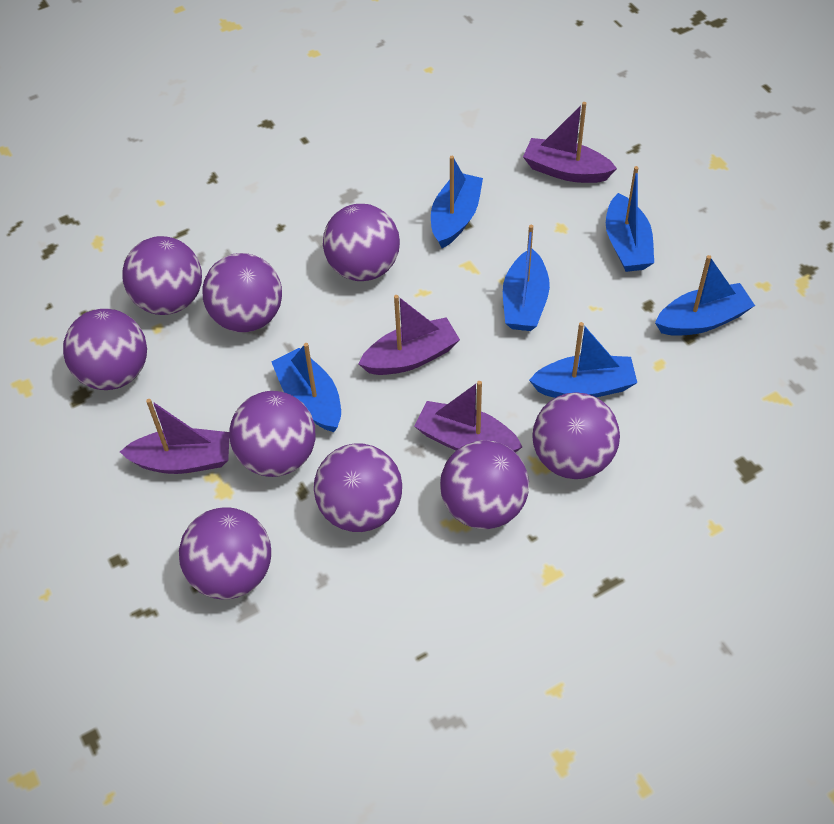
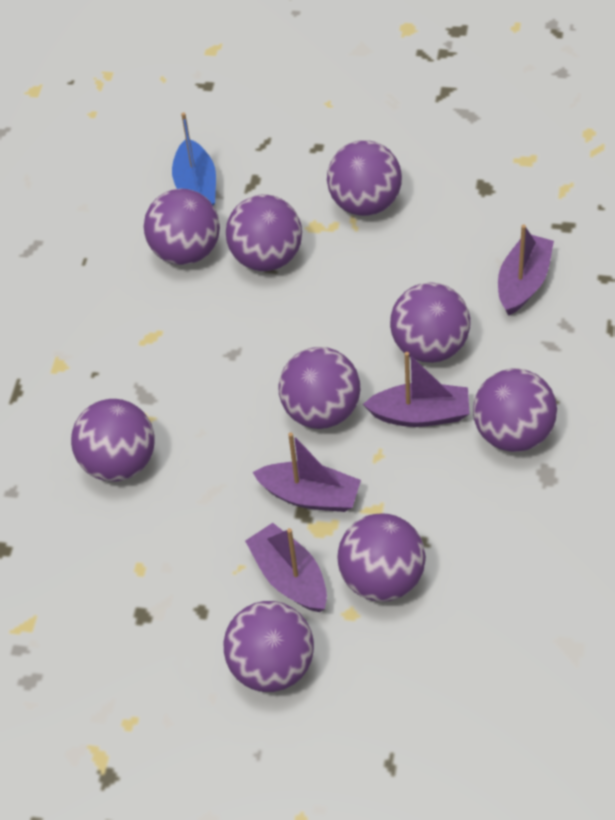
blue boat: 6 -> 1

